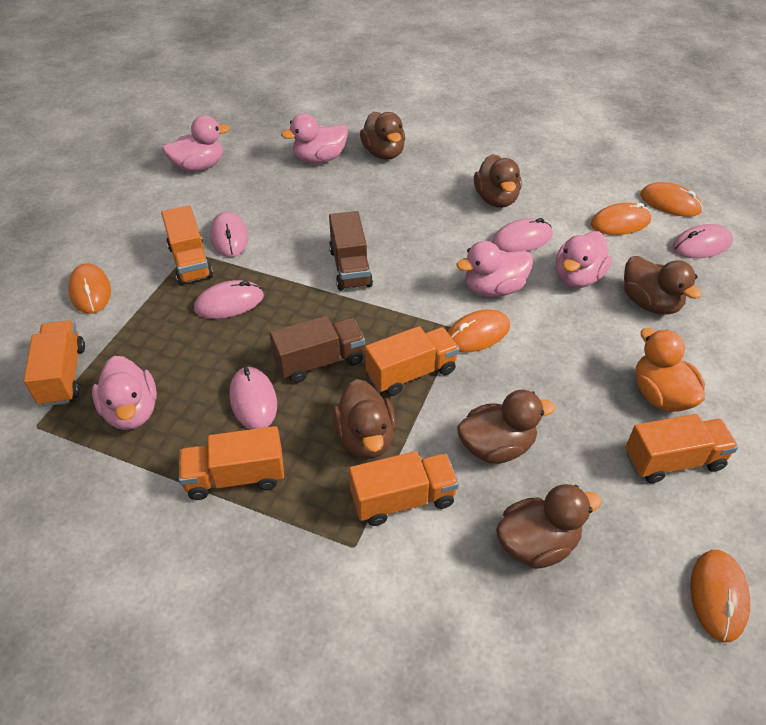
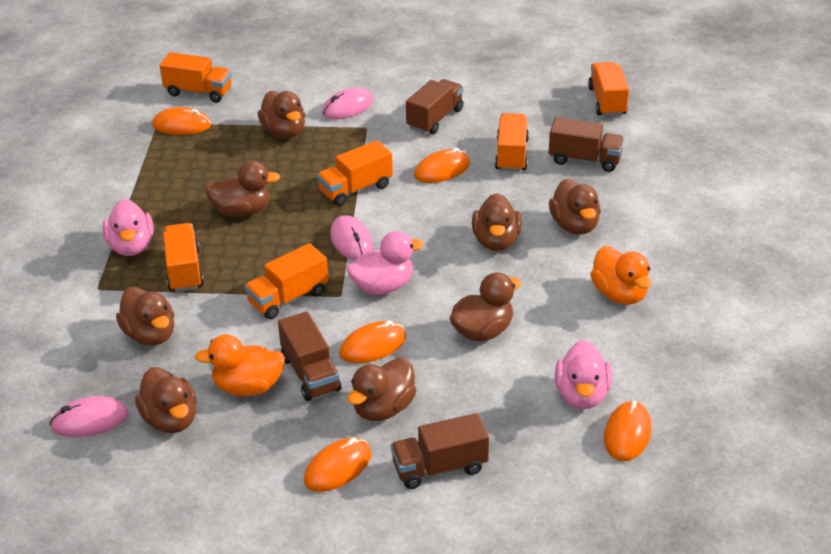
brown duck: 6 -> 8
brown truck: 2 -> 4
orange duck: 1 -> 2
pink duck: 5 -> 3
pink mouse: 5 -> 3

